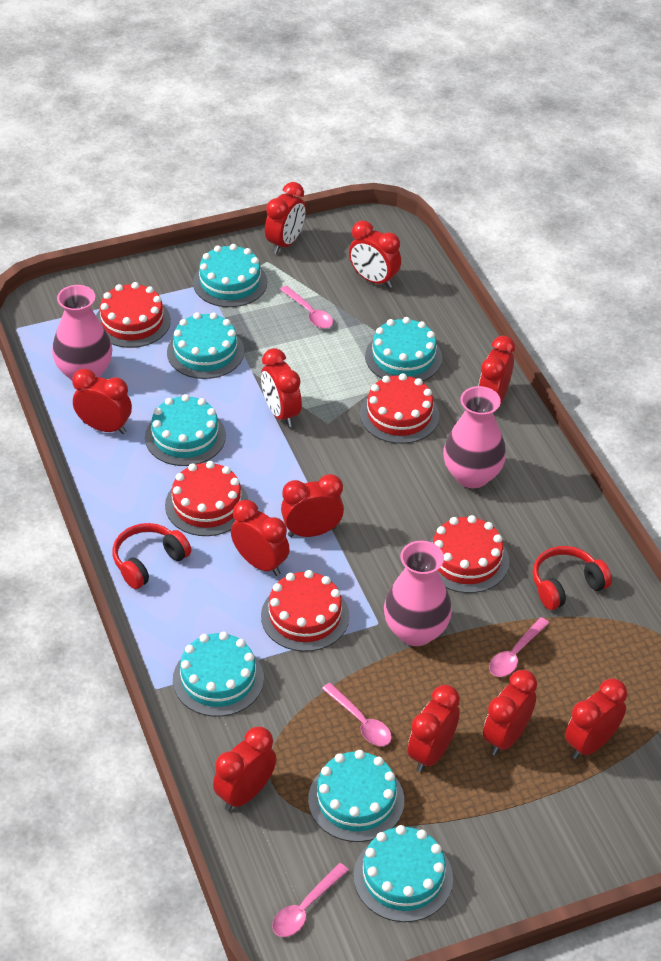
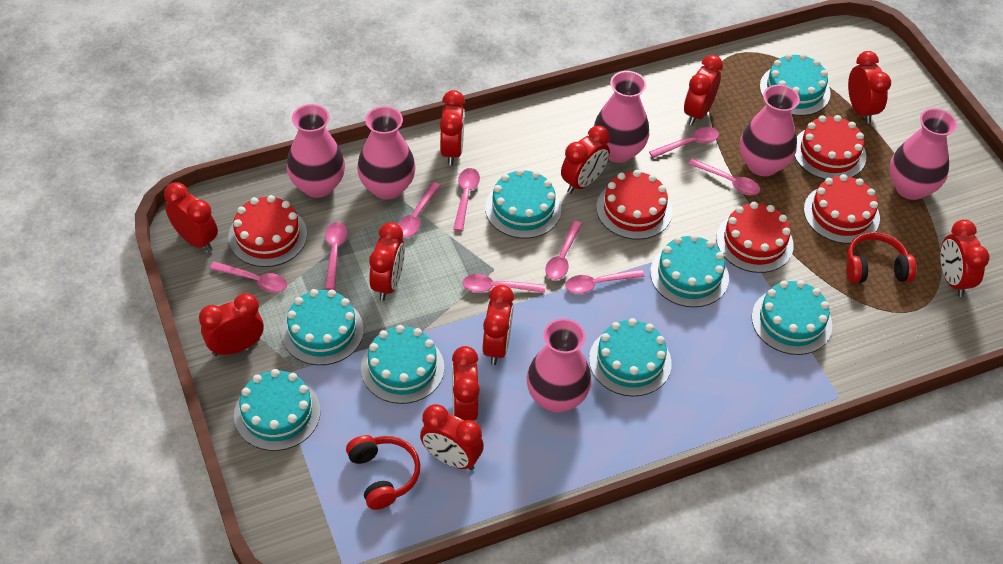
pink spoon: 4 -> 9
pink vase: 3 -> 6
turquoise cake: 7 -> 8

